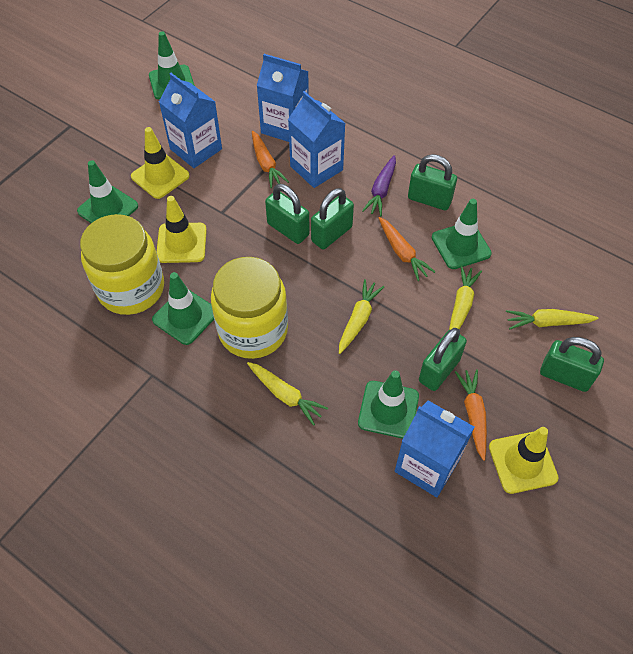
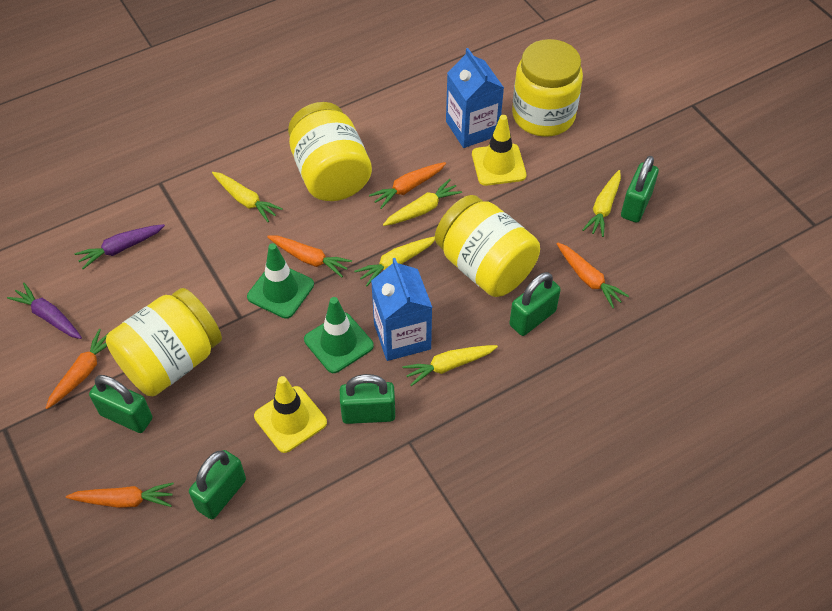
blue carton: 4 -> 2
green traffic cone: 5 -> 2
orange carrot: 3 -> 5
purple carrot: 1 -> 2
yellow carrot: 4 -> 5
yellow jar: 2 -> 4
yellow traffic cone: 3 -> 2

